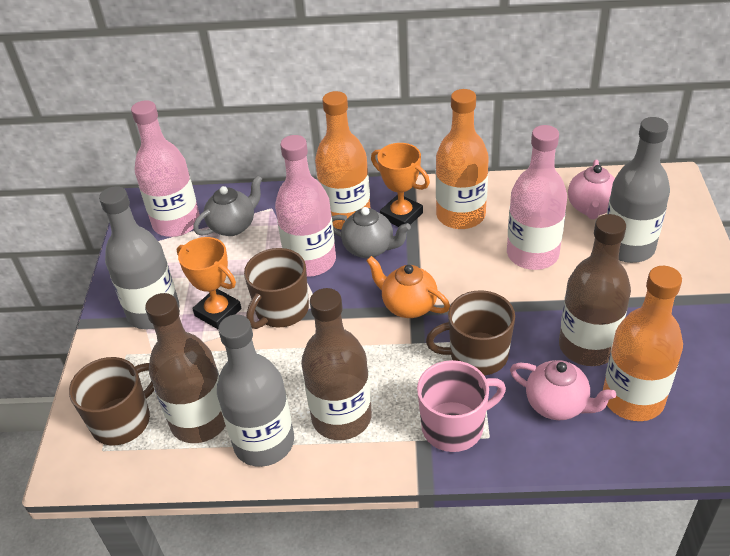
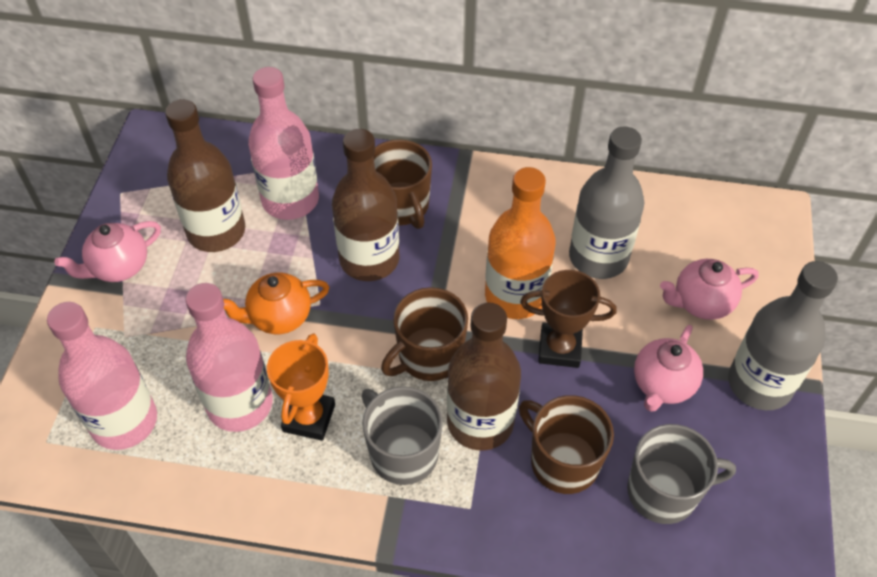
brown trophy: 0 -> 1
grey bottle: 3 -> 2
grey mug: 0 -> 2
grey teapot: 2 -> 0
orange bottle: 3 -> 1
orange trophy: 2 -> 1
pink mug: 1 -> 0
pink teapot: 2 -> 3

